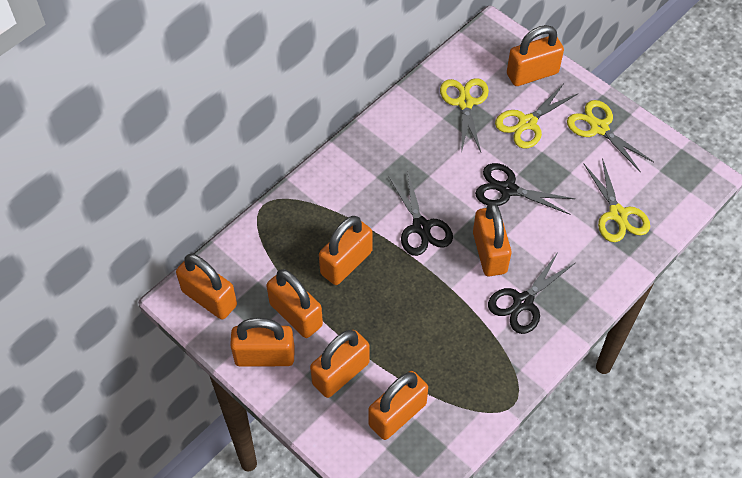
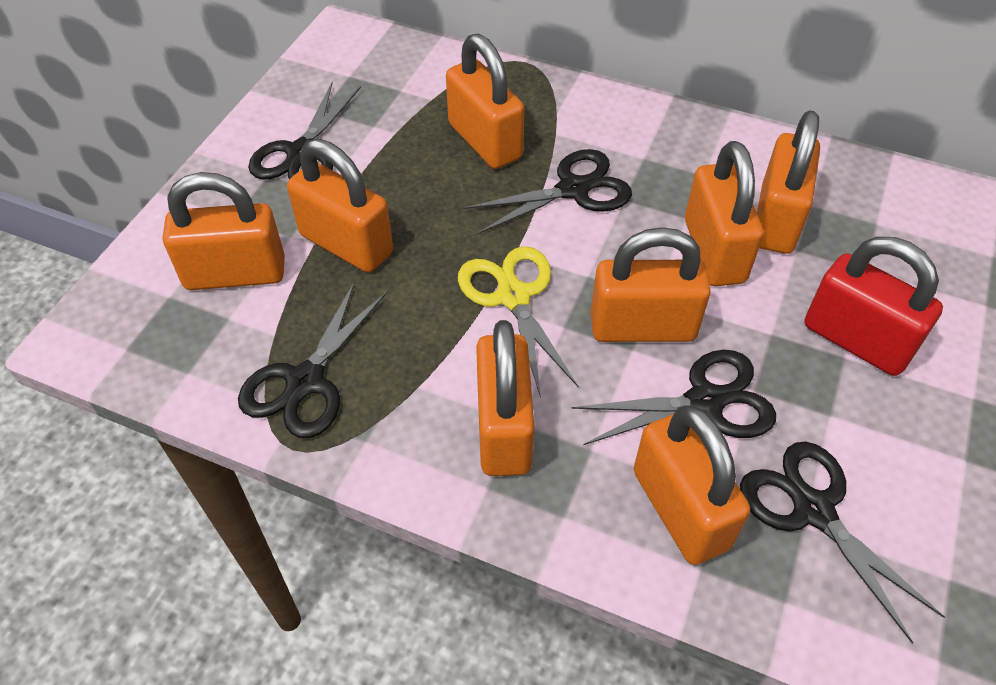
black scissors: 3 -> 5
red padlock: 0 -> 1
yellow scissors: 4 -> 1

